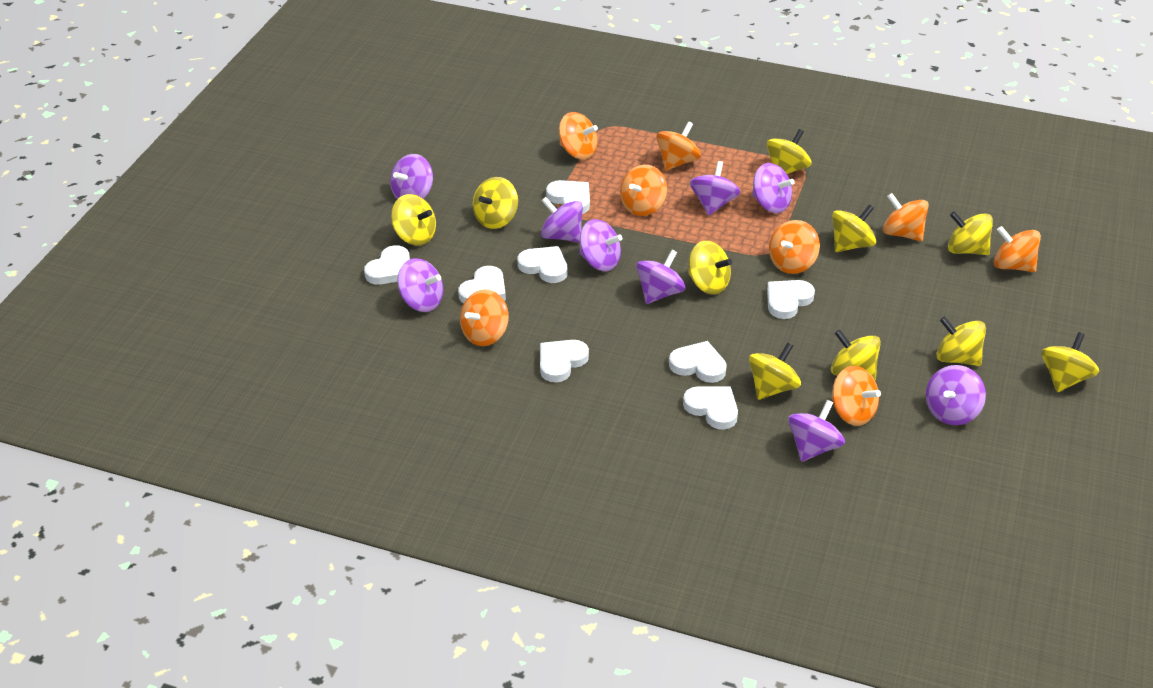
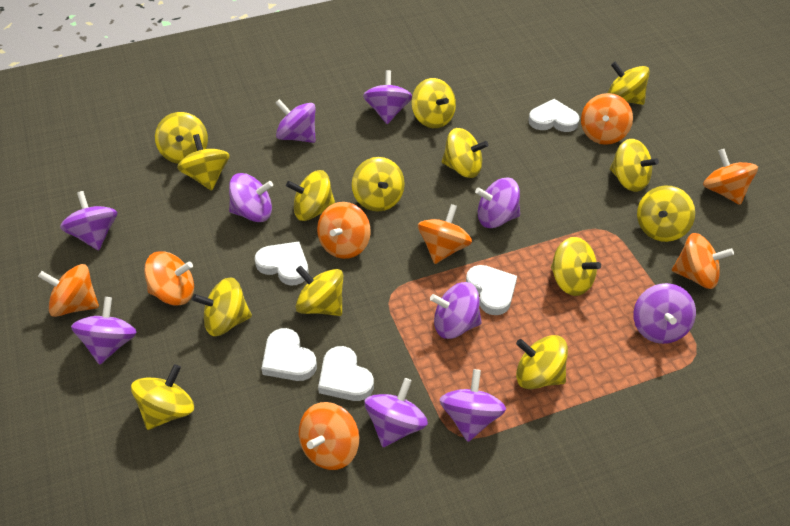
purple spinning top: 9 -> 10
white heart: 8 -> 5
yellow spinning top: 10 -> 14

